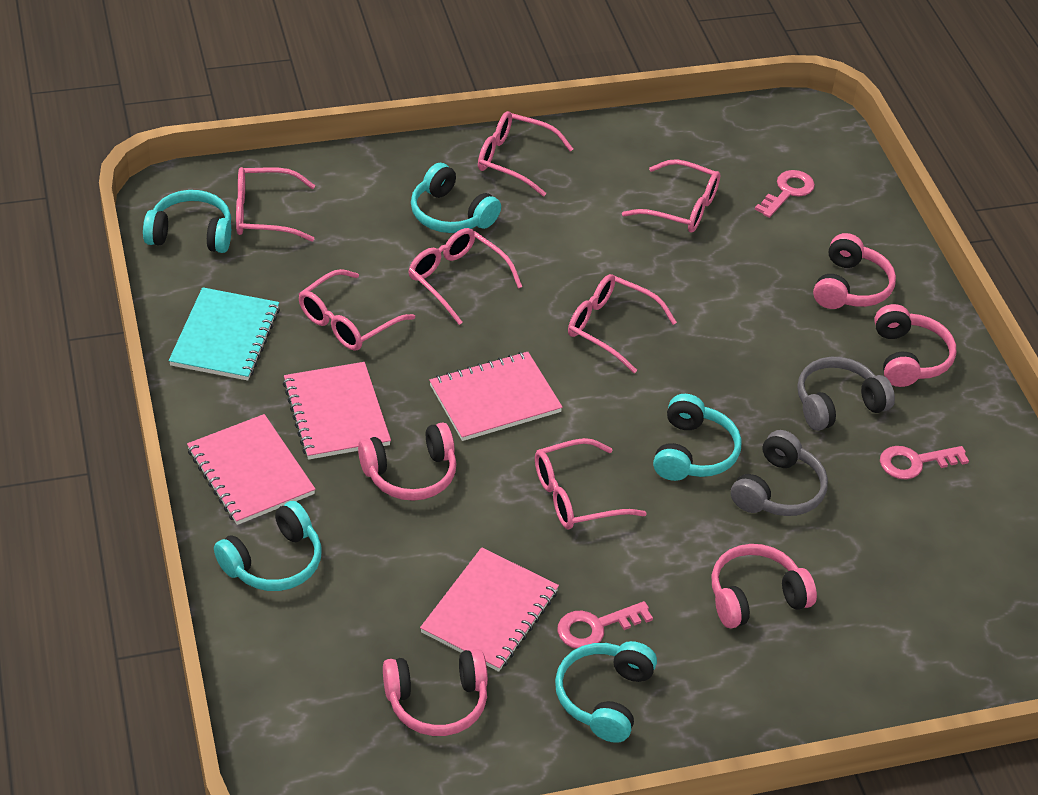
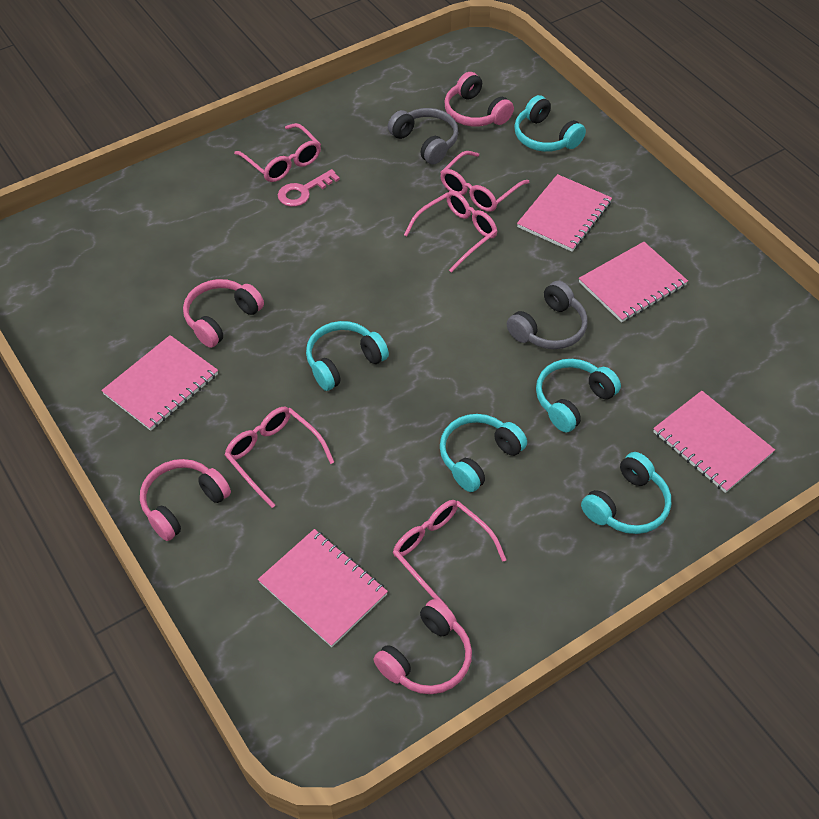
pink glasses: 7 -> 5
pink headphones: 5 -> 4
pink key: 3 -> 1
pink notebook: 4 -> 5
turquoise notebook: 1 -> 0

